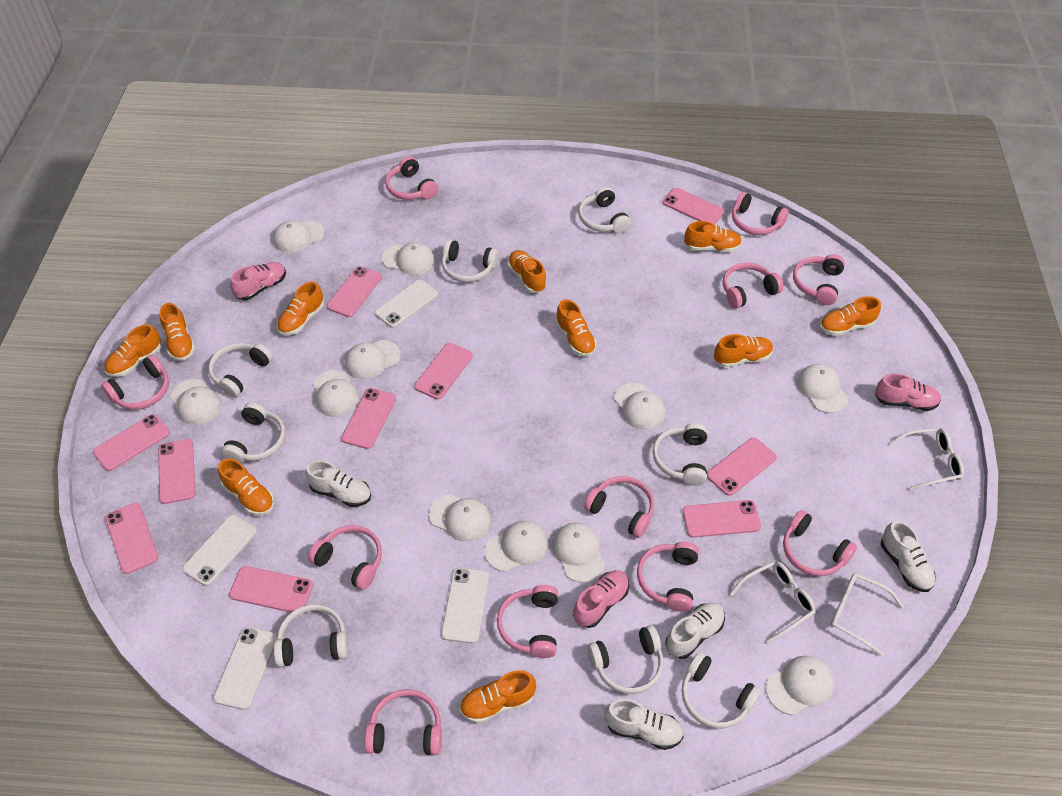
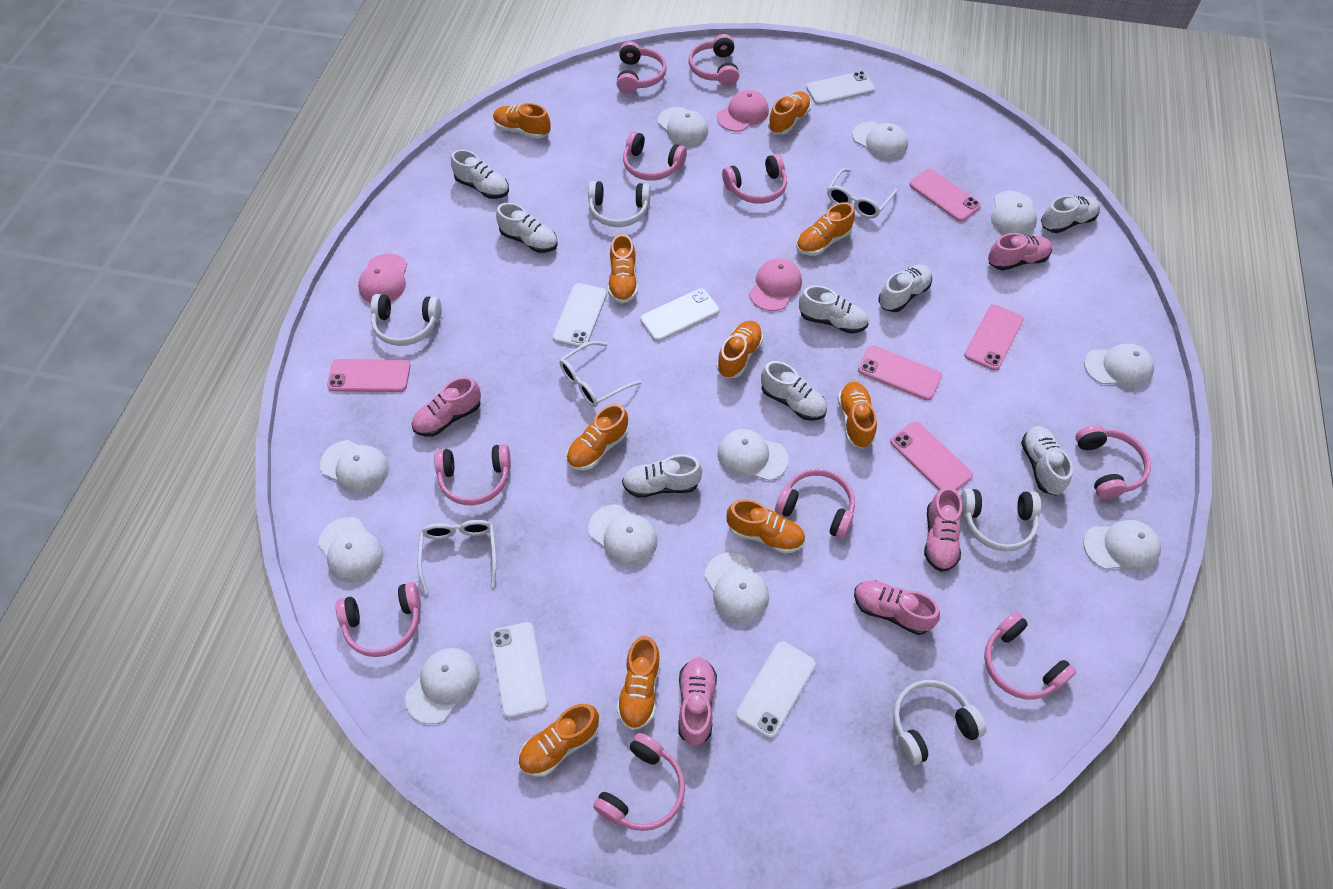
pink cap: 0 -> 3
pink headphones: 11 -> 10
pink phone: 10 -> 5
pink shoe: 3 -> 5
white headphones: 8 -> 4
white phone: 4 -> 5
white shoe: 4 -> 8

